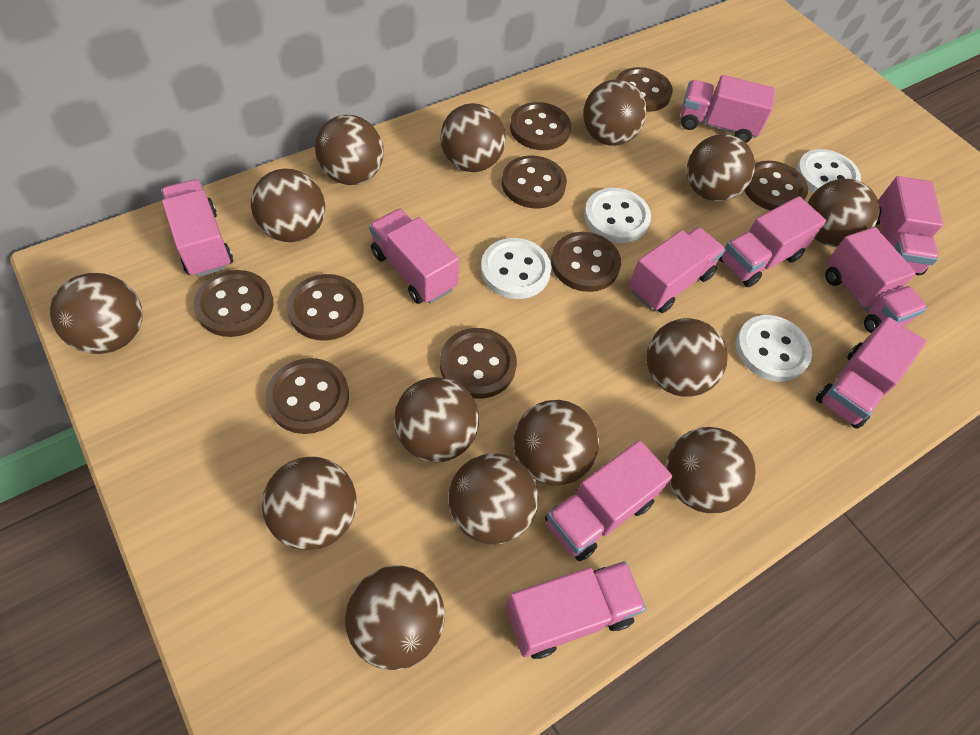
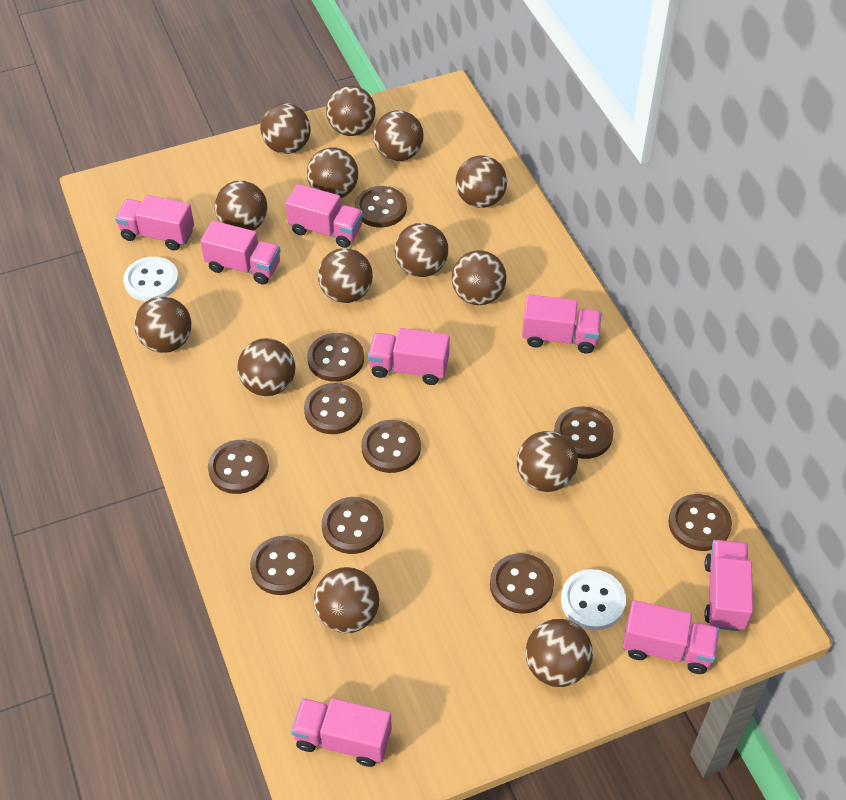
brown button: 9 -> 10
pink truck: 10 -> 8
white button: 4 -> 2

